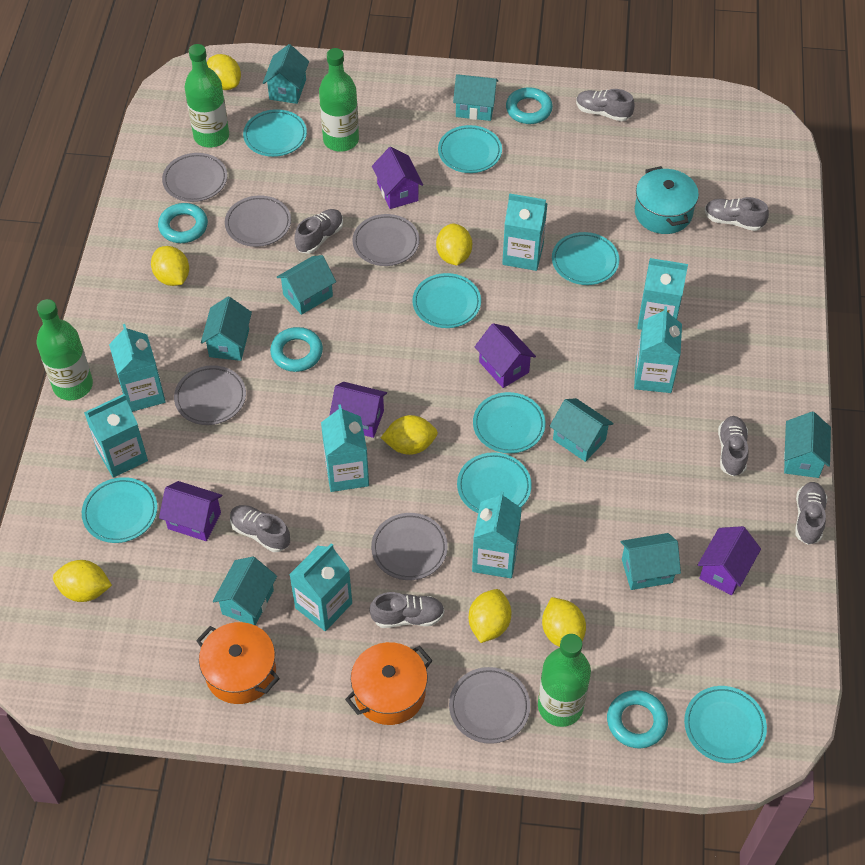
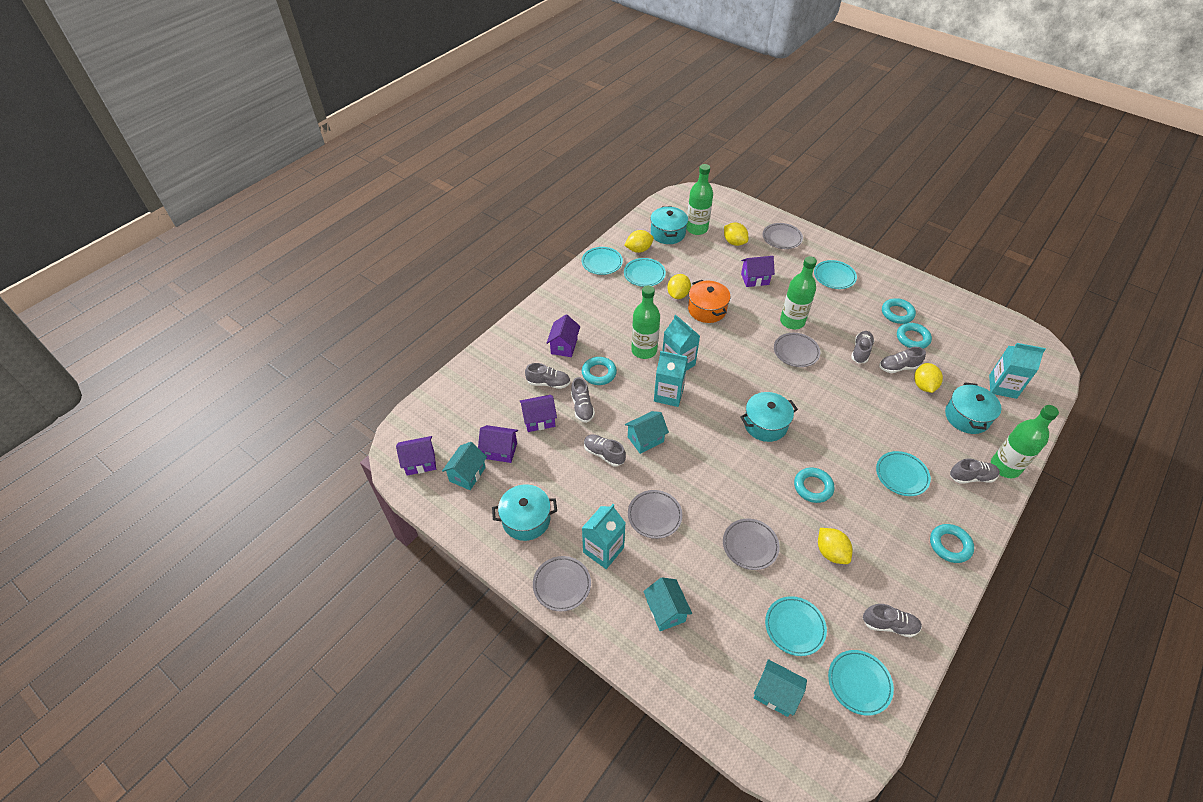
grey plate: 6 -> 5
orange pot: 2 -> 1
turquoise carton: 8 -> 4
turquoise house: 8 -> 4
turquoise plate: 8 -> 6
turquoise pot: 1 -> 4
turquoise ring: 4 -> 5
yellow lemon: 7 -> 5

